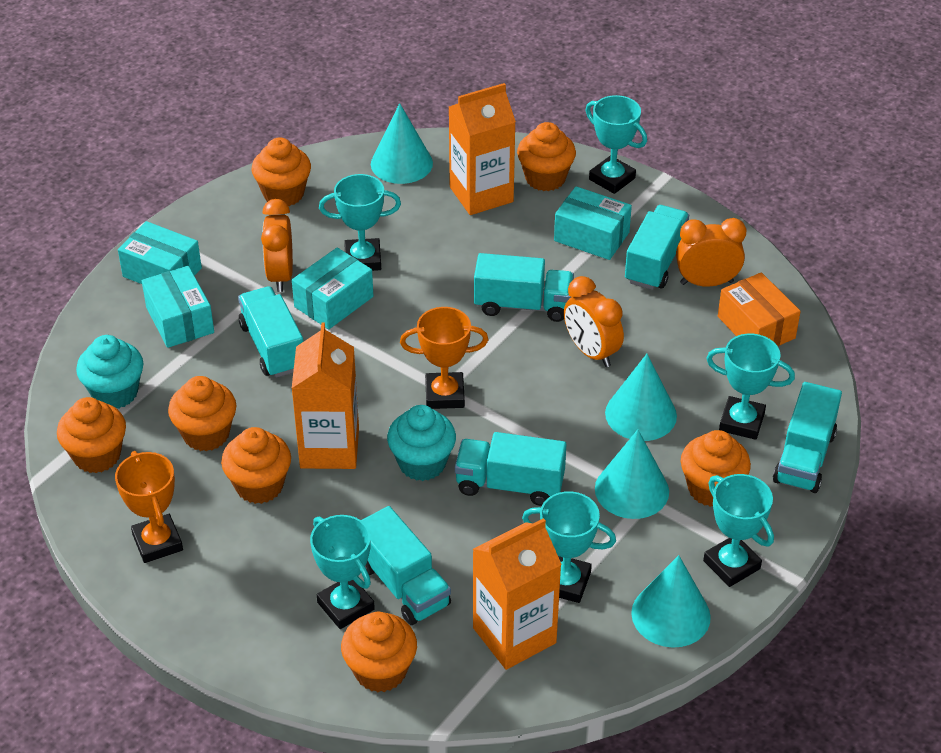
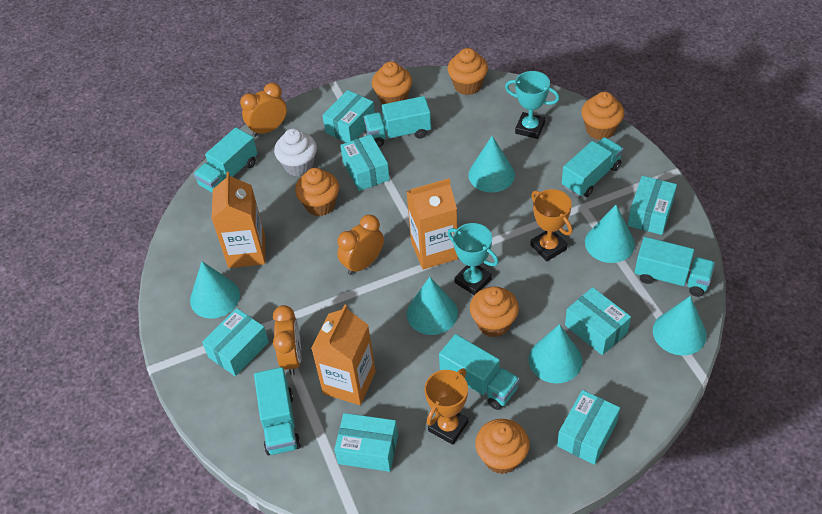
orange box: 1 -> 0
orange cupcake: 7 -> 6
turquoise box: 4 -> 7
turquoise cone: 4 -> 6
turquoise cupcake: 2 -> 0
turquoise trophy: 6 -> 2
white cupcake: 0 -> 1

